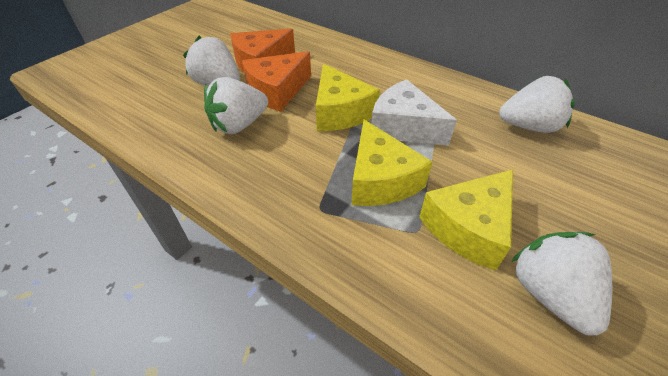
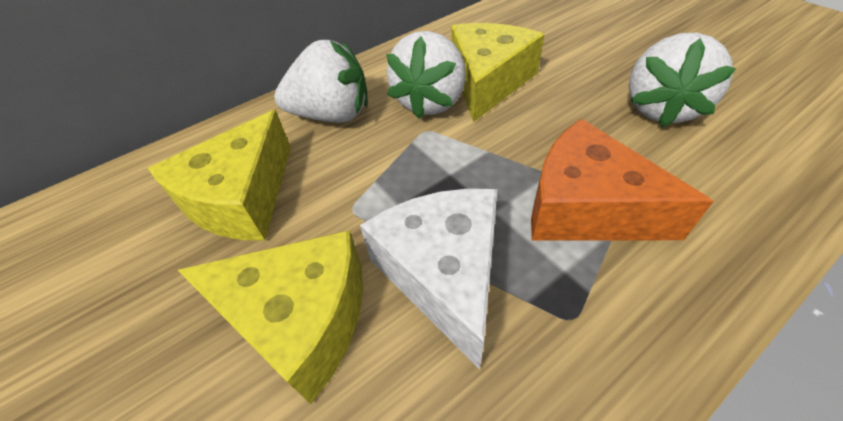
orange cheese: 2 -> 1
white strawberry: 4 -> 3

